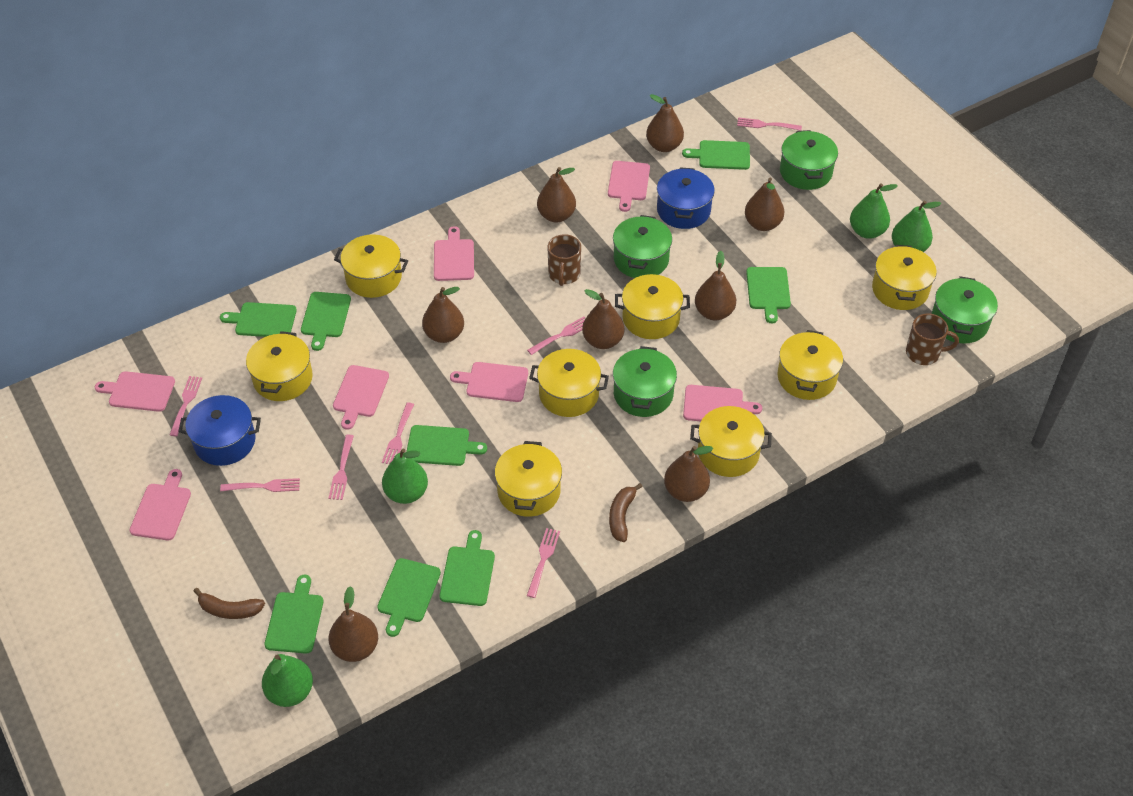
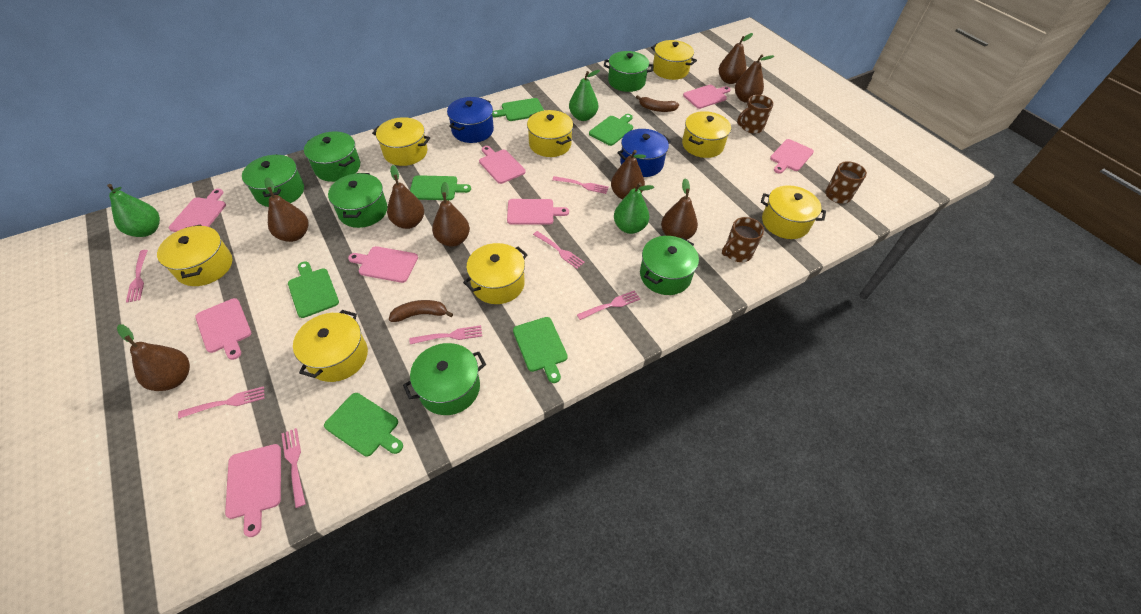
brown mug: 2 -> 3
green cutting board: 8 -> 6
green pear: 4 -> 3
green pot: 4 -> 6
pink cutting board: 7 -> 8

